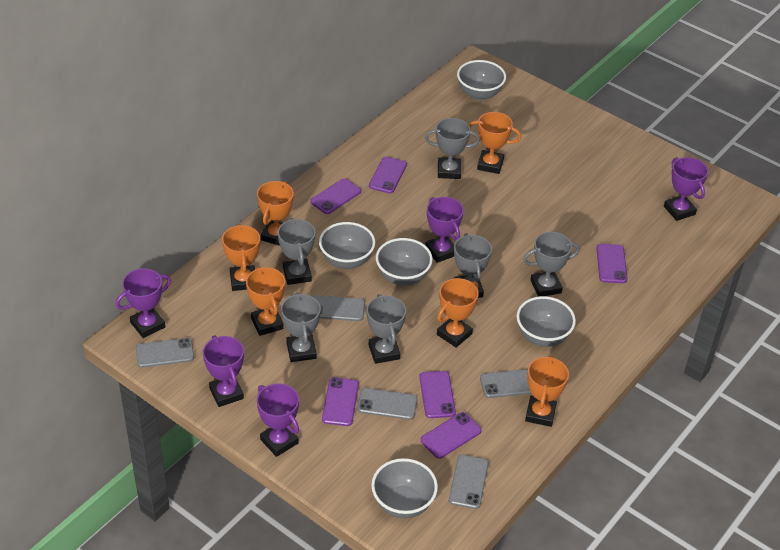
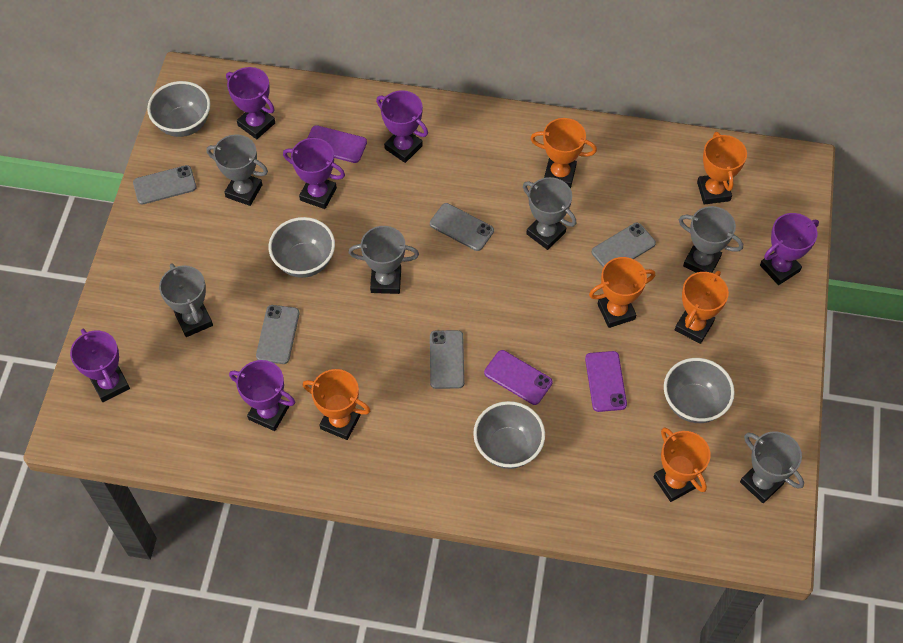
grey bowl: 5 -> 4
purple phone: 6 -> 3
purple trophy: 5 -> 6

